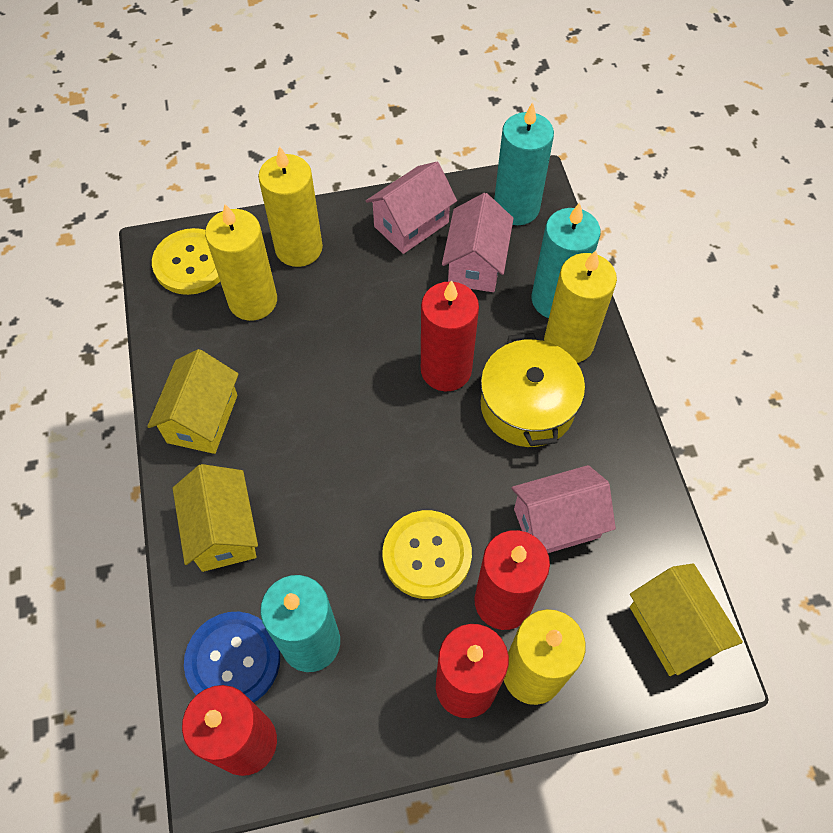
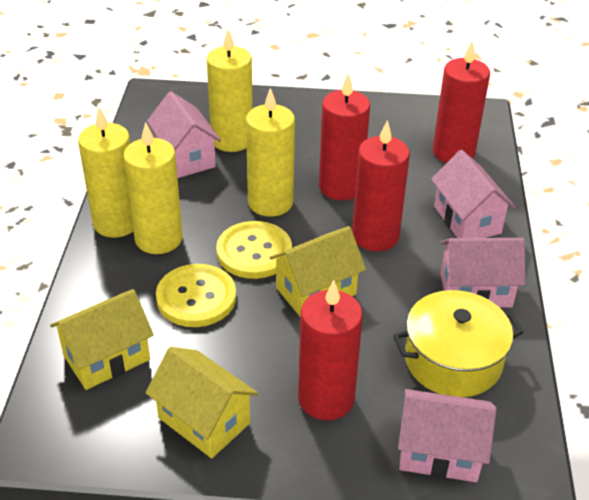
blue button: 1 -> 0
pink house: 3 -> 4
turquoise candle: 3 -> 0

